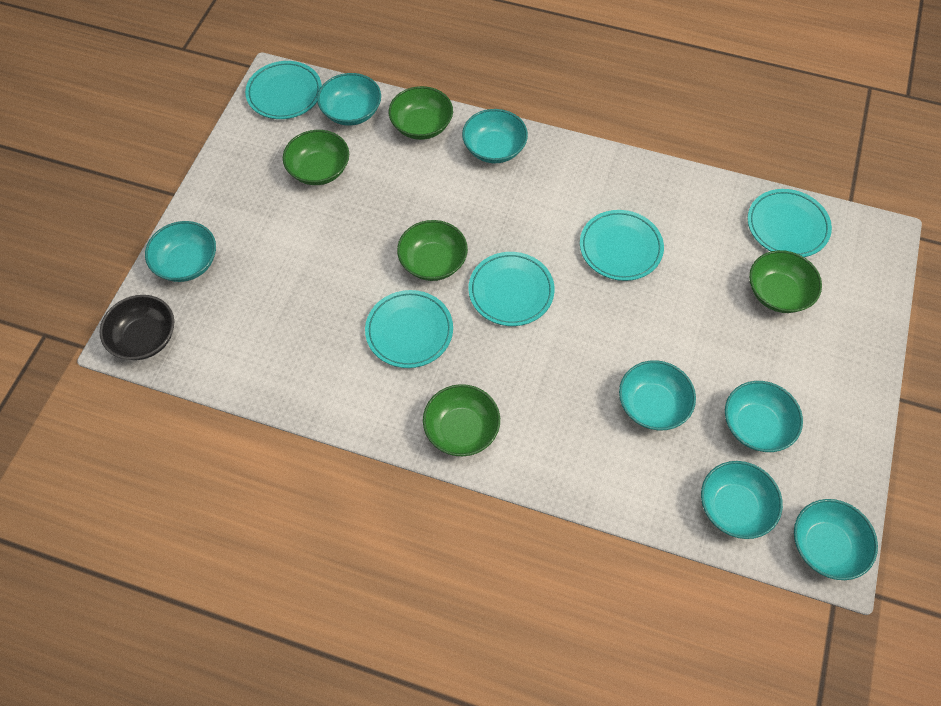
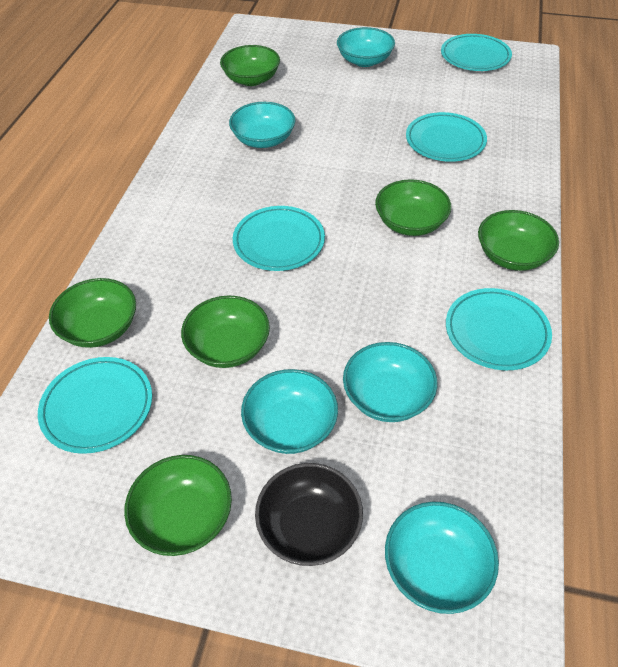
green bowl: 5 -> 6
turquoise bowl: 7 -> 5

